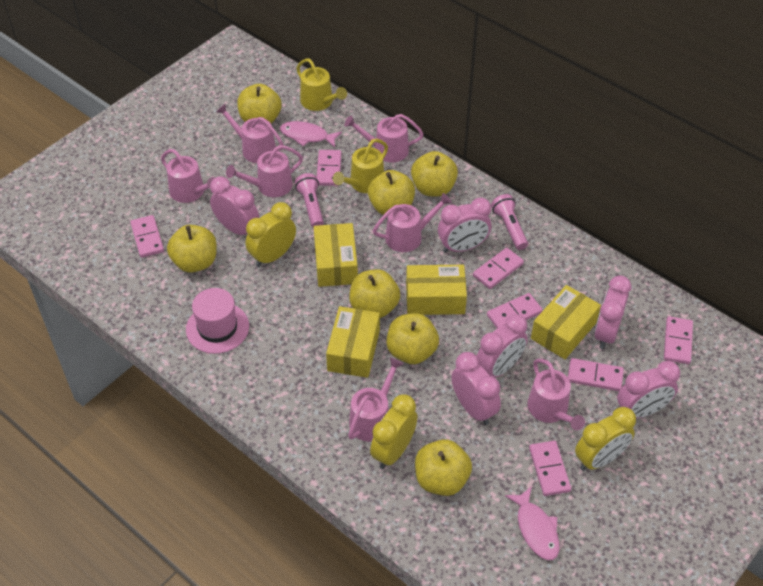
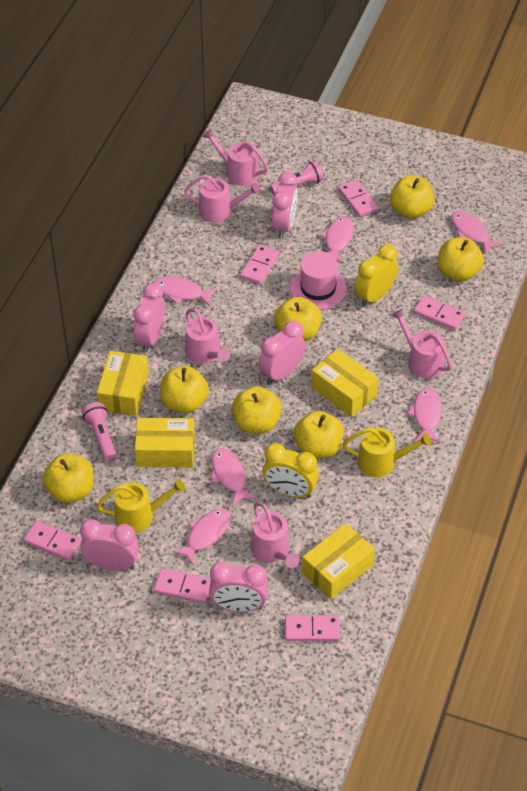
pink clock: 6 -> 5
pink domino: 7 -> 6
pink fish: 2 -> 6
pink watering can: 7 -> 5
yellow clock: 3 -> 2

